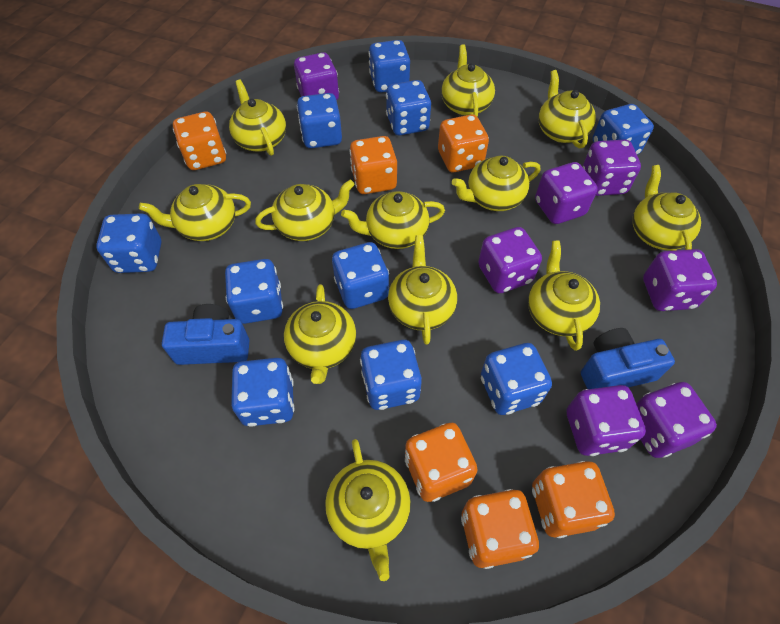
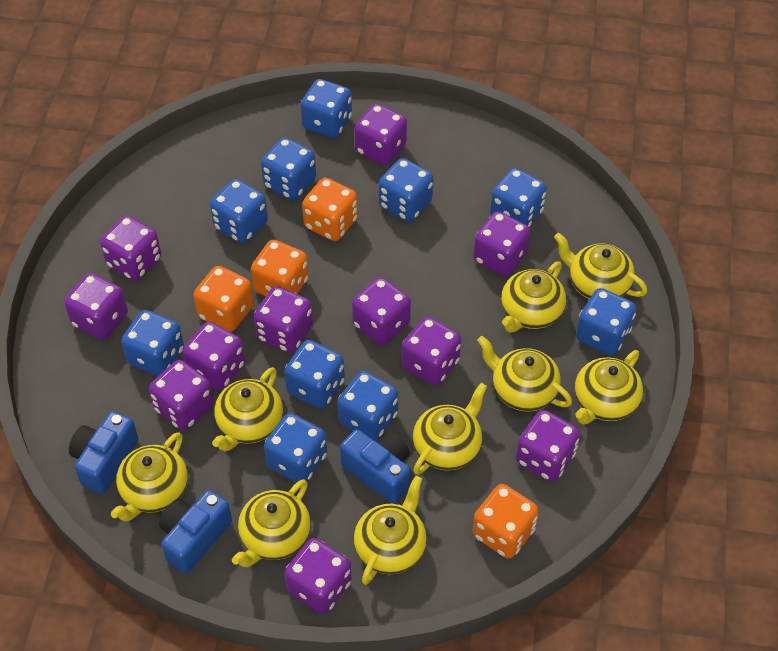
blue camera: 2 -> 3
orange dice: 6 -> 4
purple dice: 7 -> 11
yellow teapot: 12 -> 9

